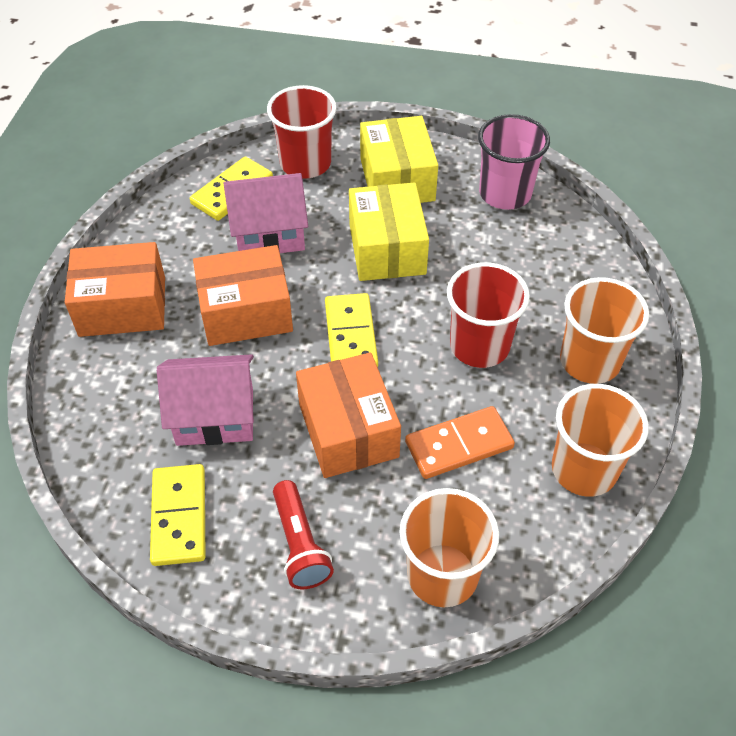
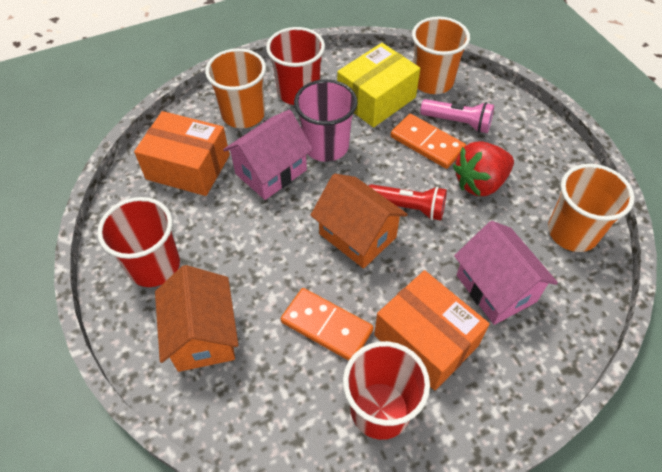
orange box: 3 -> 2
orange domino: 1 -> 2
orange house: 0 -> 2
pink flashlight: 0 -> 1
red cup: 2 -> 3
red strawberry: 0 -> 1
yellow box: 2 -> 1
yellow domino: 3 -> 0

